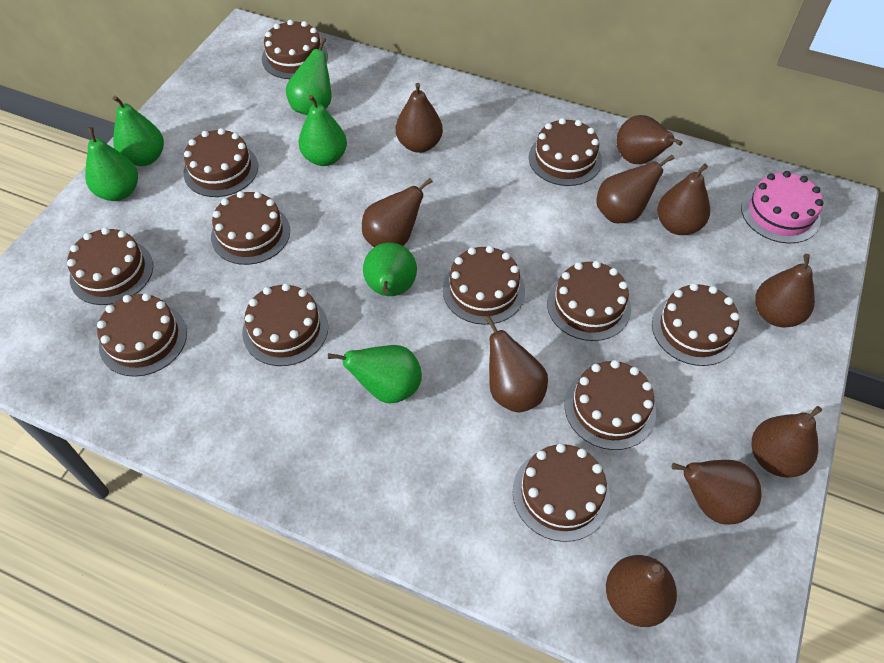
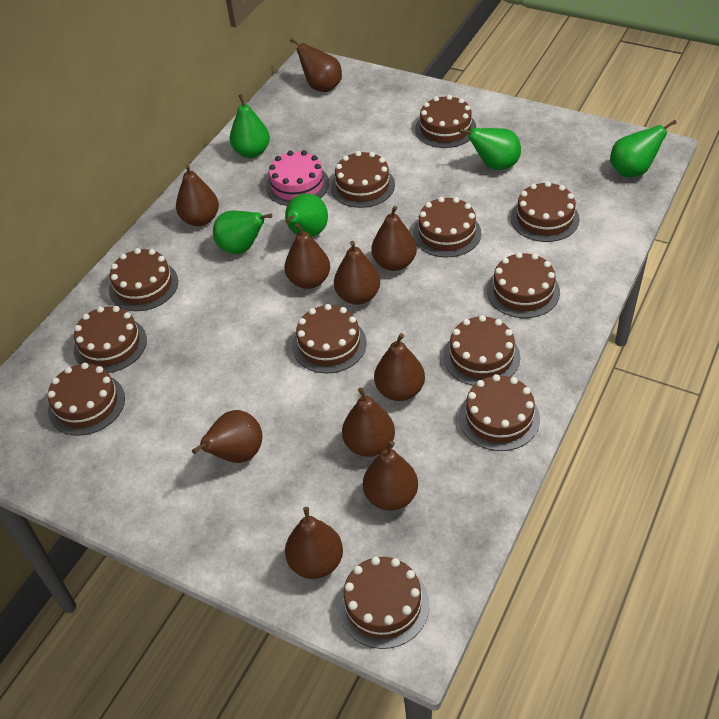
green pear: 6 -> 5

